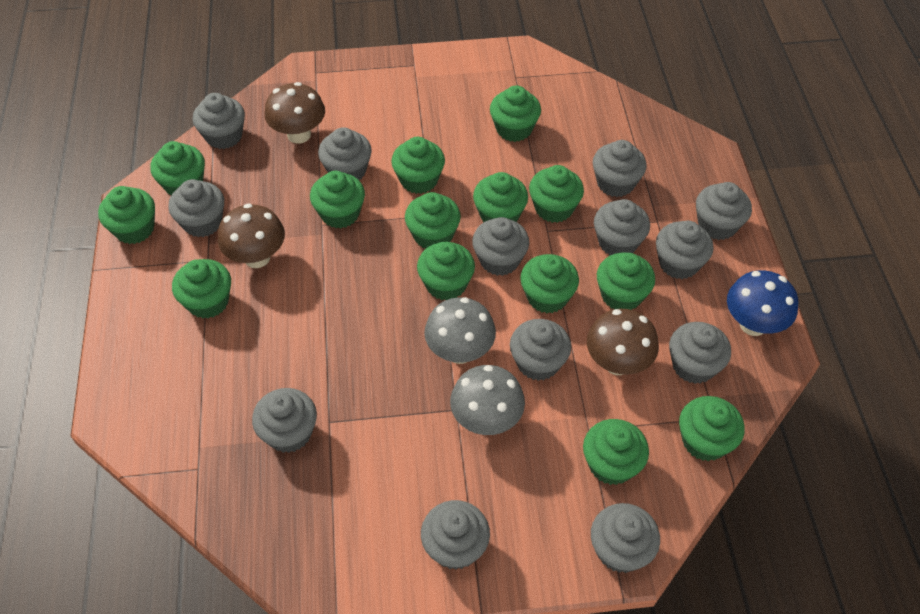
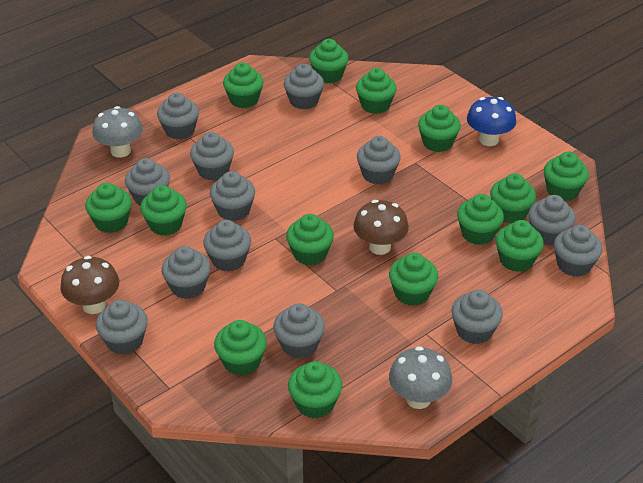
brown mushroom: 3 -> 2

